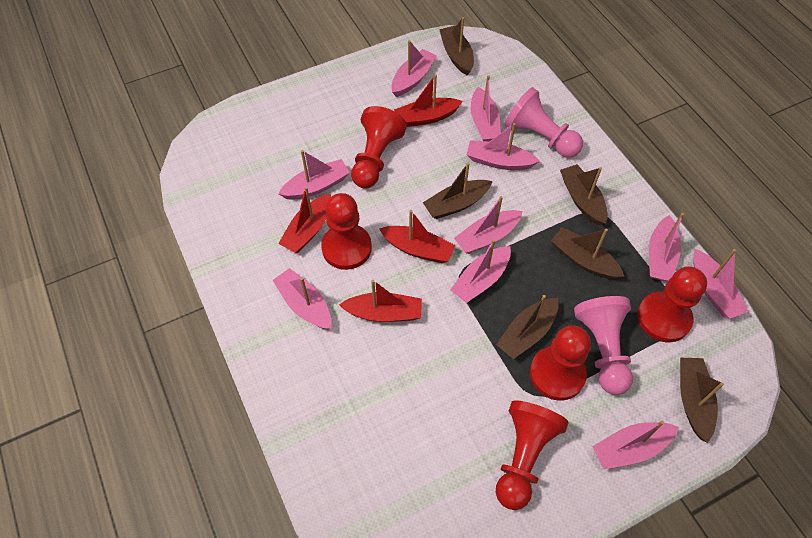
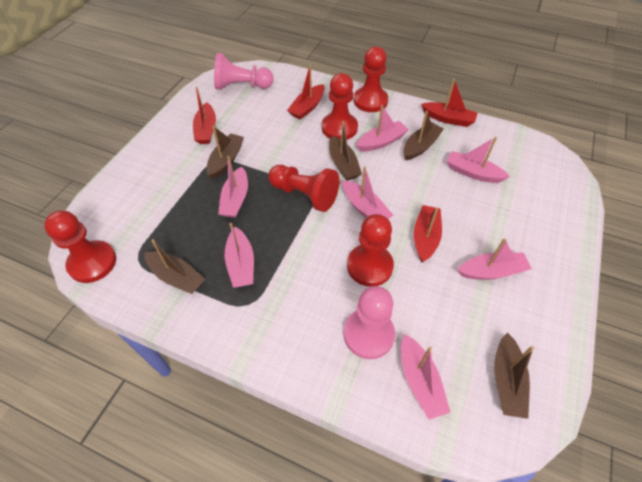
brown boat: 6 -> 5
pink boat: 10 -> 7

